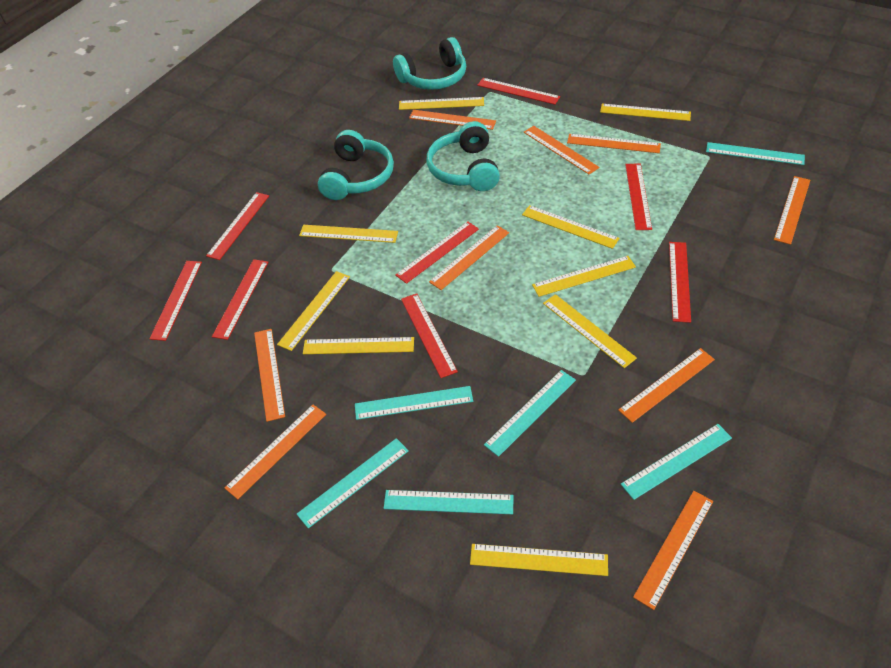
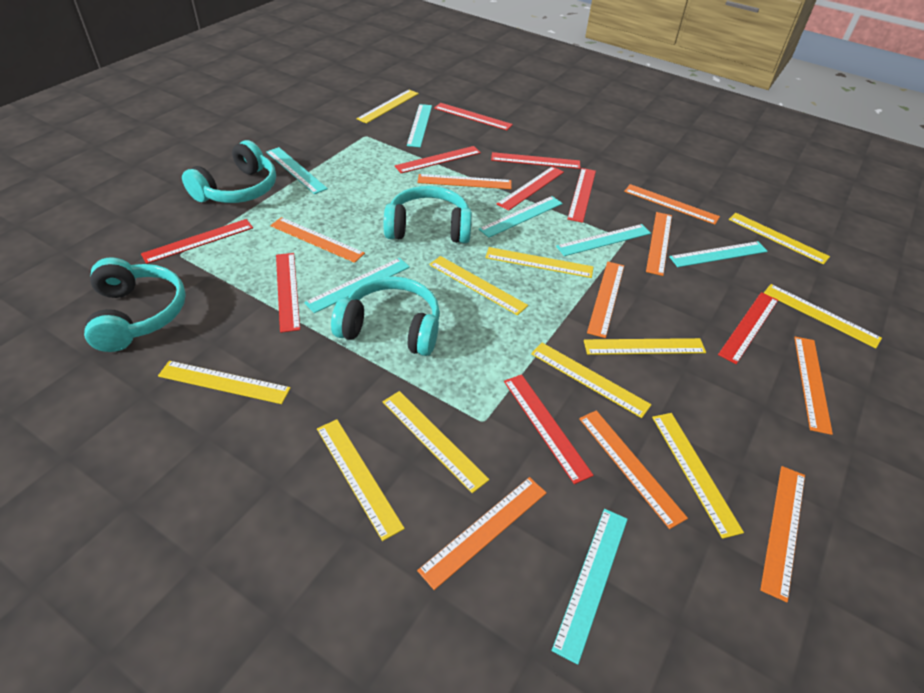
red ruler: 8 -> 9
turquoise headphones: 3 -> 4
turquoise ruler: 6 -> 7
yellow ruler: 9 -> 11

